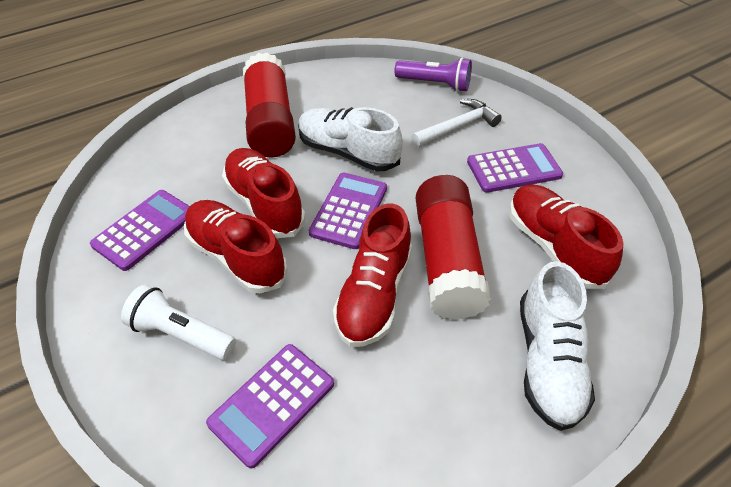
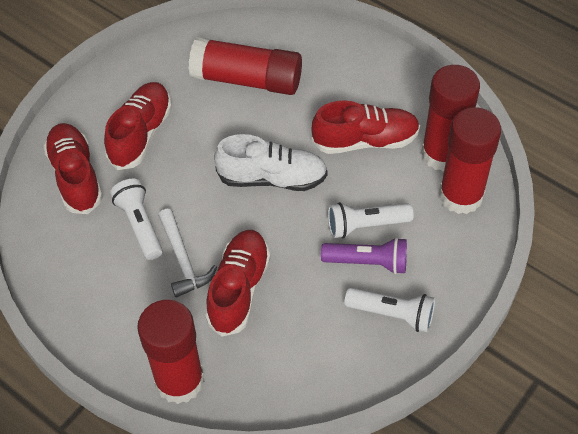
purple calculator: 4 -> 0
red glue stick: 2 -> 4
white flashlight: 1 -> 3
white shoe: 2 -> 1

